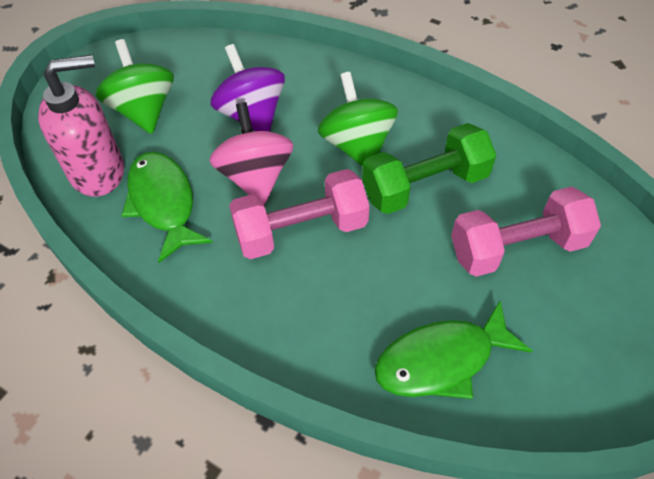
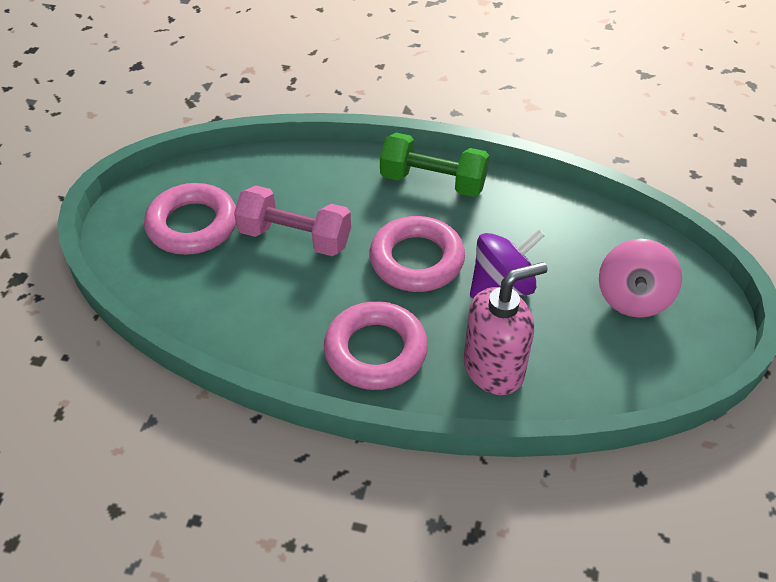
green fish: 2 -> 0
green spinning top: 2 -> 0
pink dumbbell: 2 -> 1
pink ring: 0 -> 3

